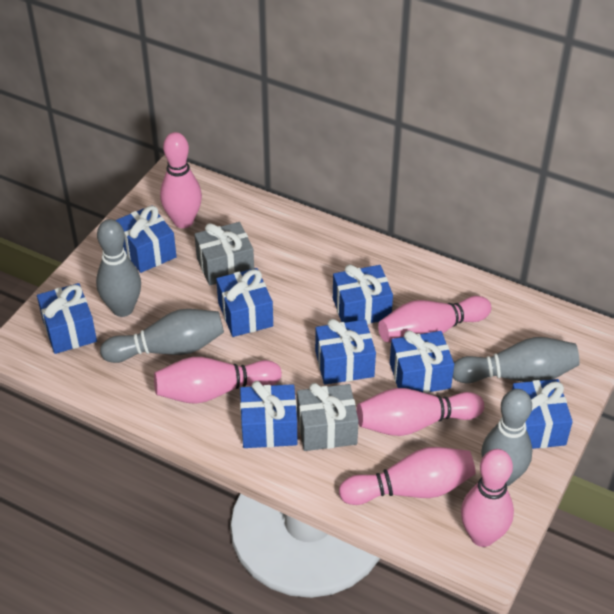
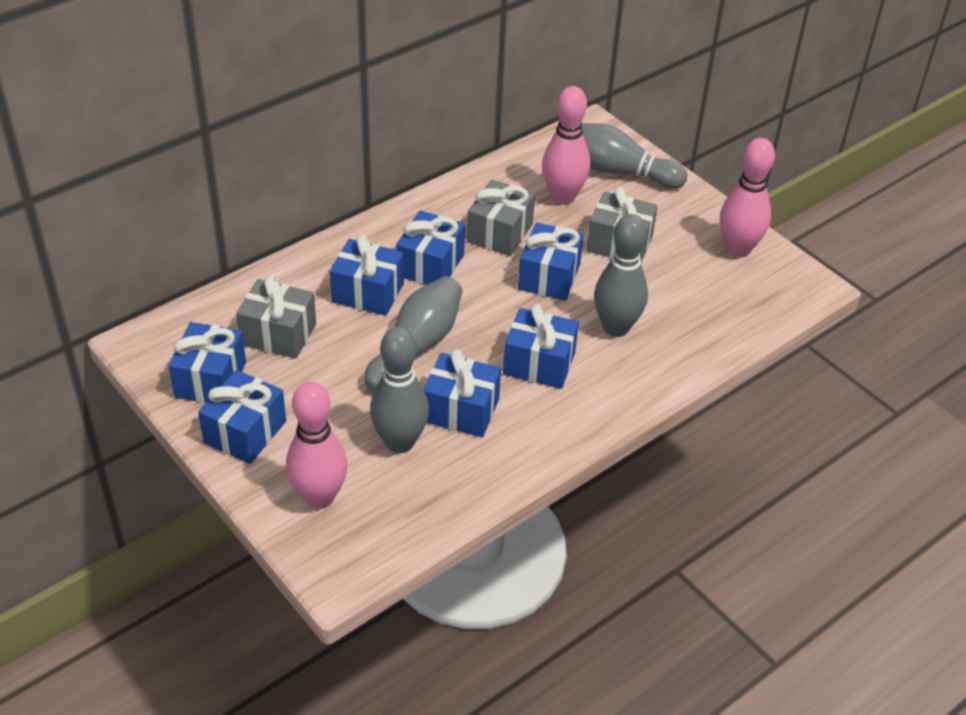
blue gift: 8 -> 7
grey gift: 2 -> 3
pink bowling pin: 6 -> 3

